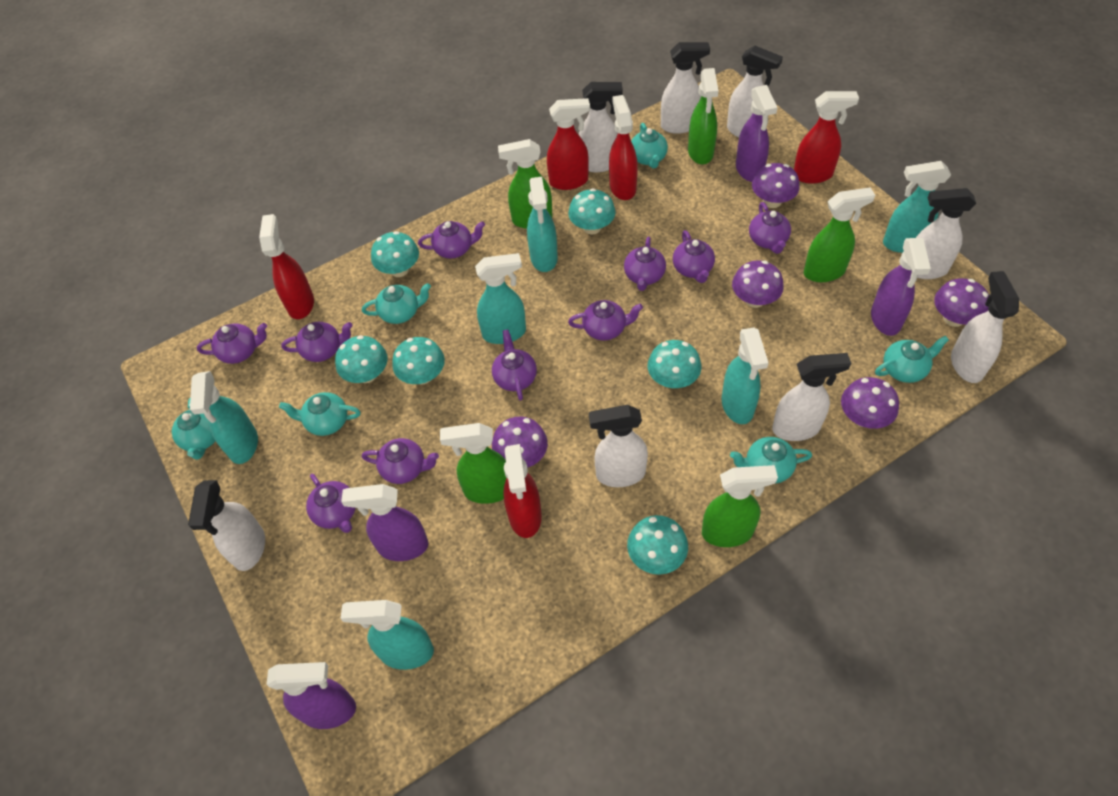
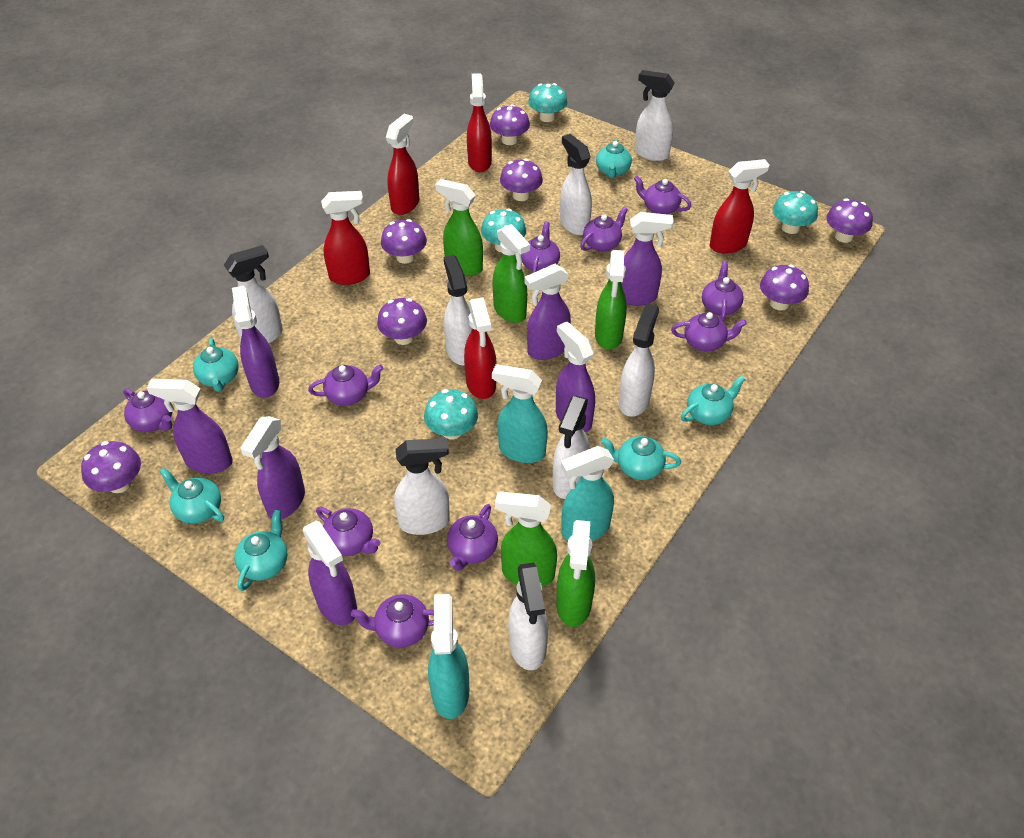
purple mushroom: 5 -> 7
purple spray bottle: 4 -> 7
turquoise mushroom: 6 -> 4
turquoise spray bottle: 6 -> 3

